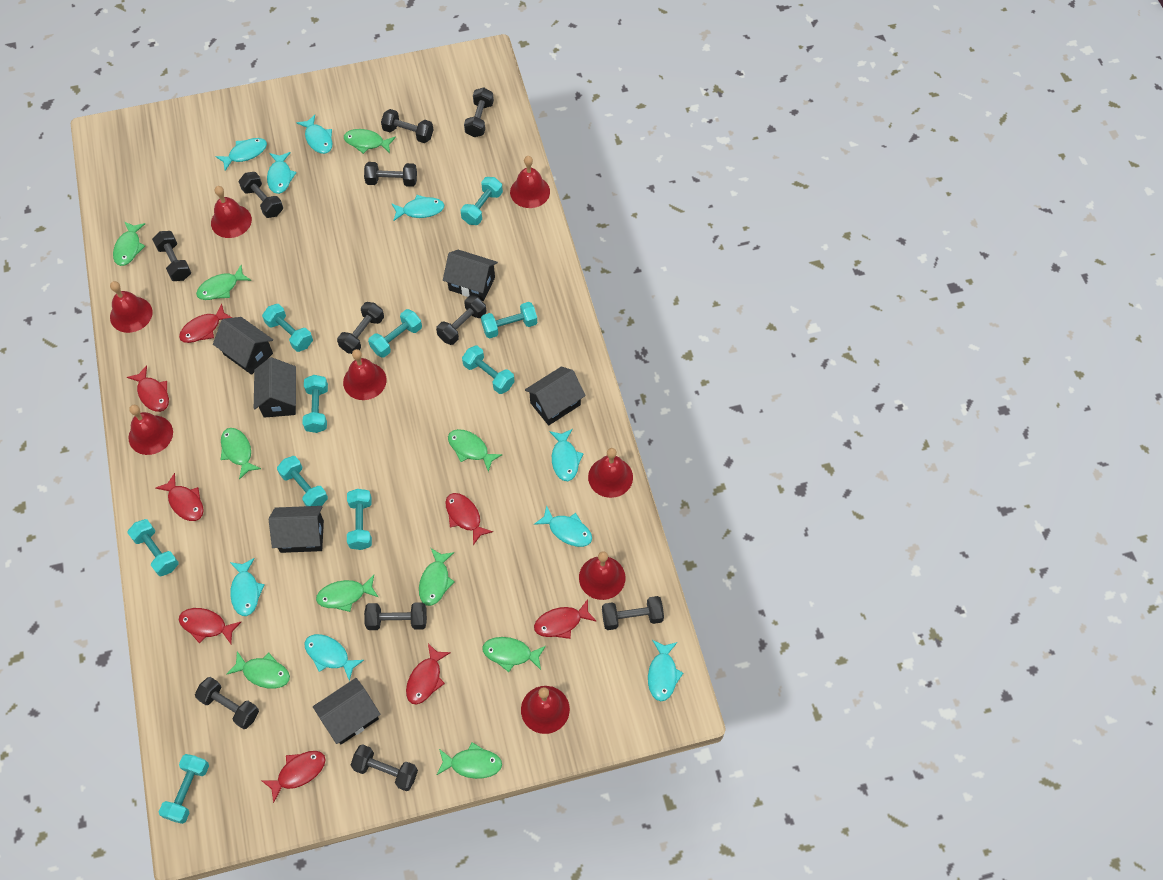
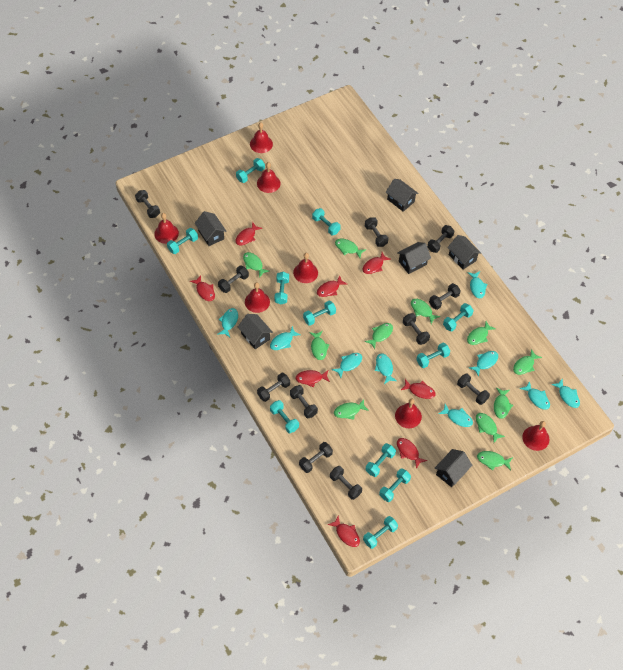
green fish: 10 -> 11
red bell: 8 -> 7
turquoise dumbbell: 10 -> 11

